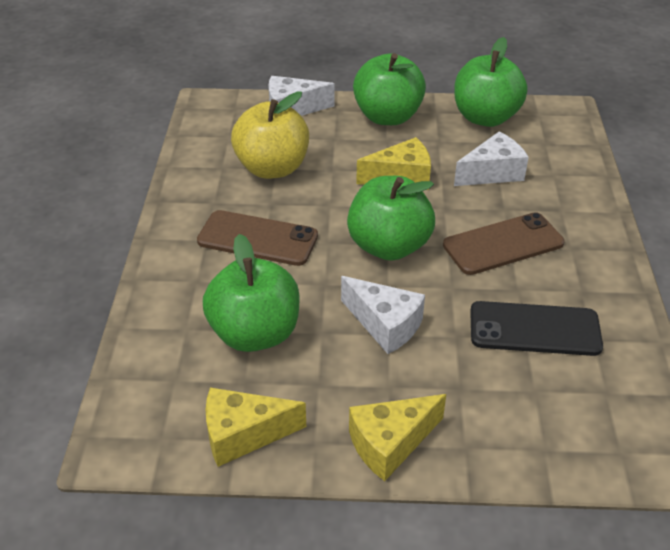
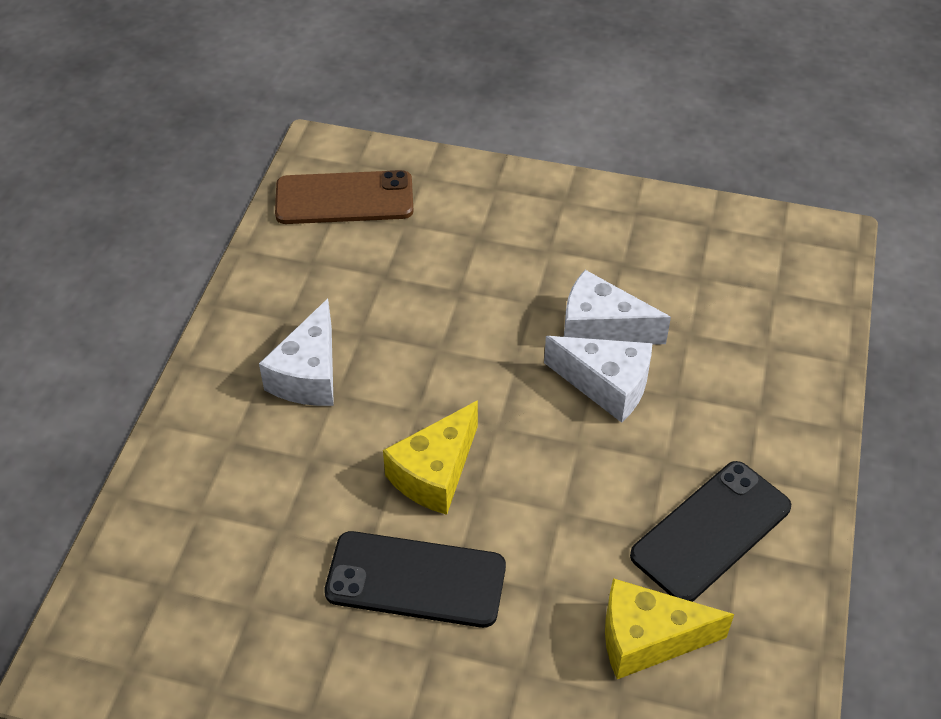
black phone: 1 -> 2
brown phone: 2 -> 1
green apple: 4 -> 0
yellow apple: 1 -> 0
yellow cheese: 3 -> 2

